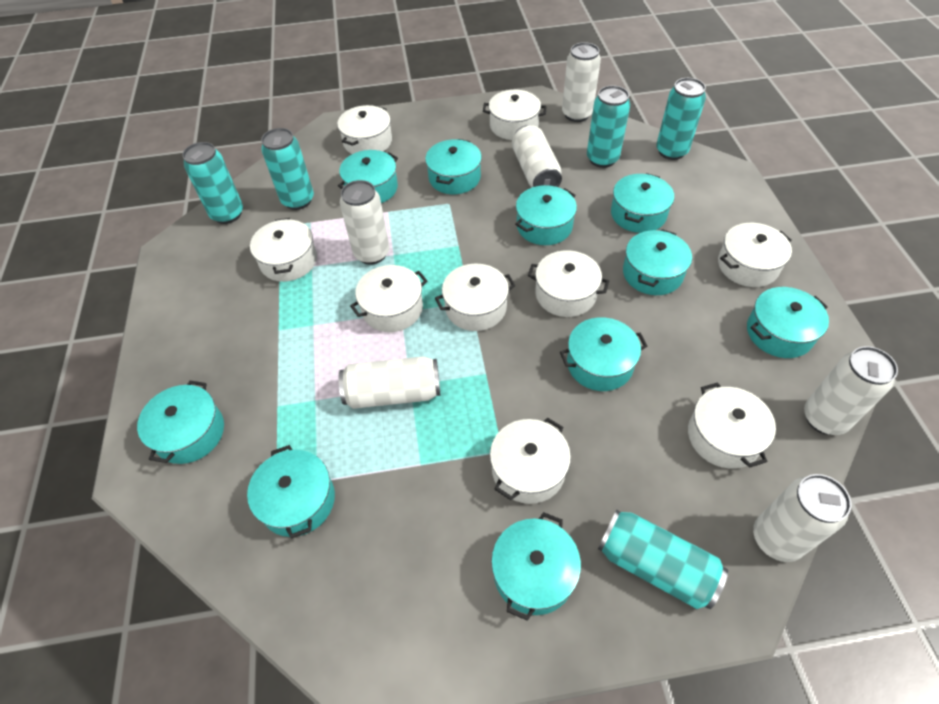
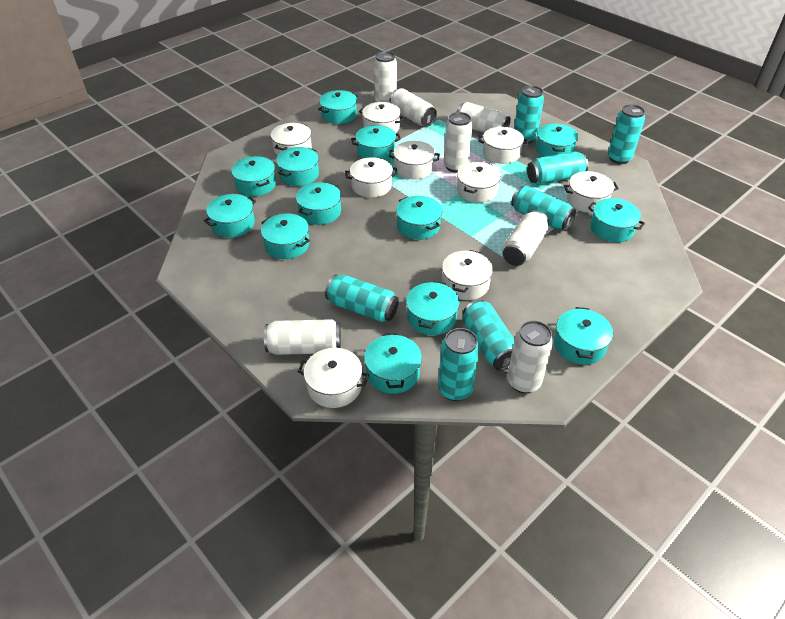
turquoise can: 5 -> 7
turquoise pot: 10 -> 13
white can: 6 -> 7

